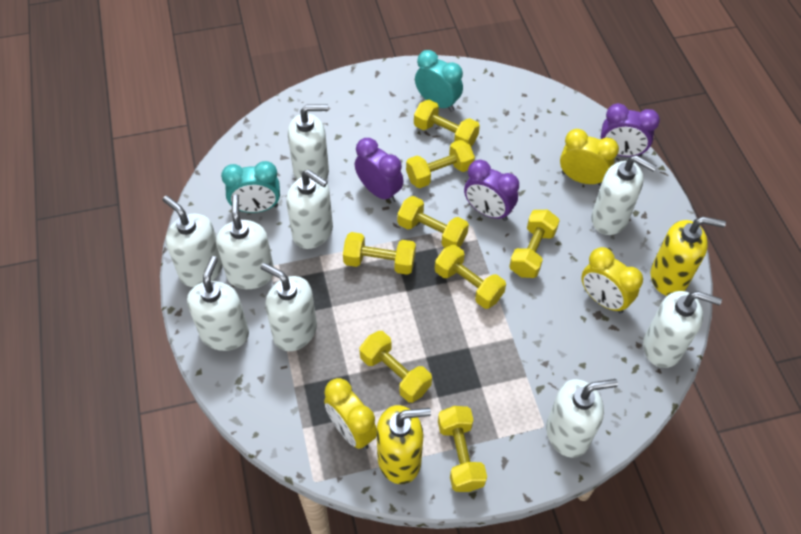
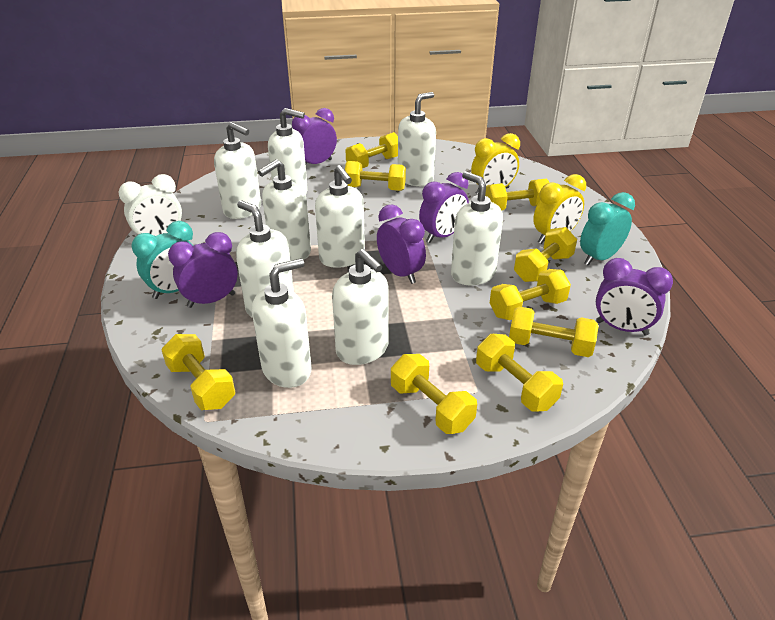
purple clock: 3 -> 5
white clock: 0 -> 1
yellow clock: 3 -> 2
yellow dumbbell: 8 -> 9
yellow soap dispenser: 2 -> 0

